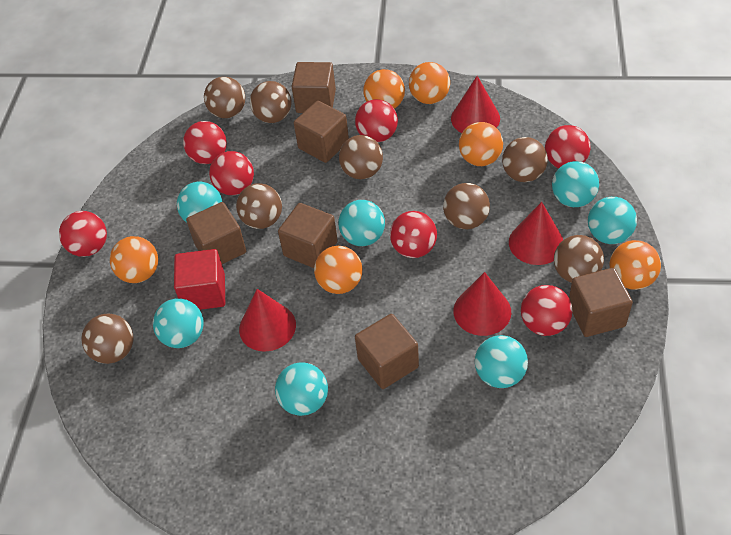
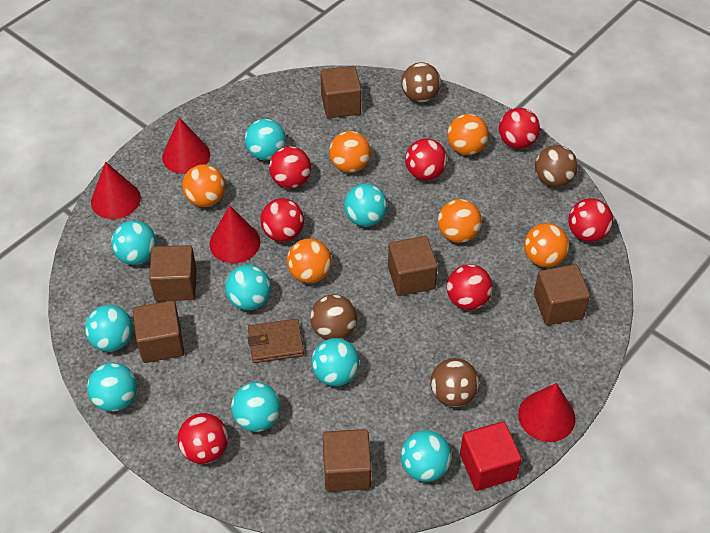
brown ball: 8 -> 4
brown wallet: 0 -> 1
turquoise ball: 7 -> 9

